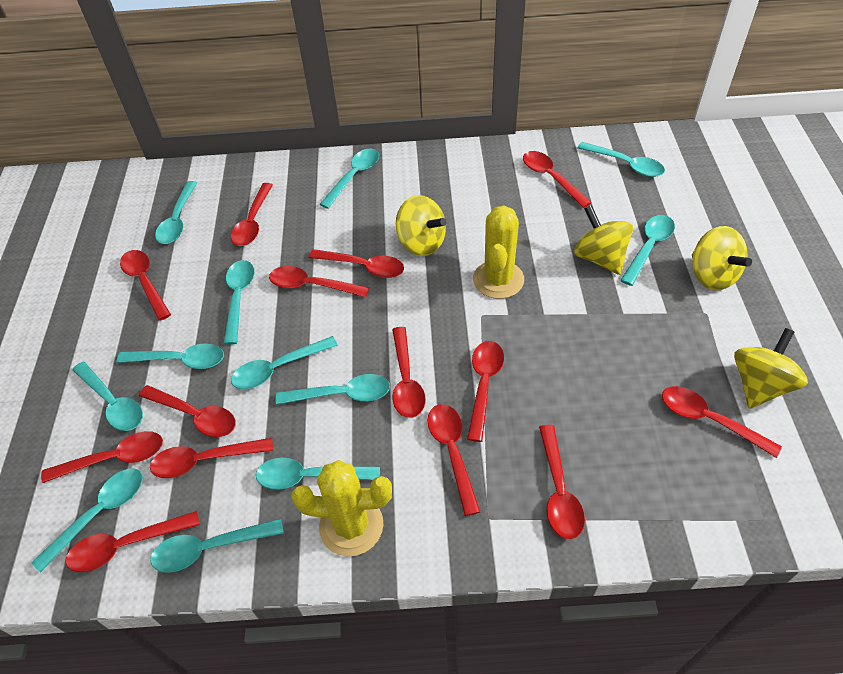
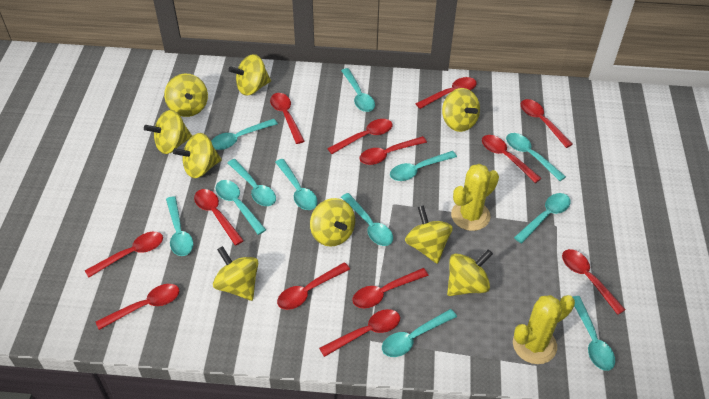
red spoon: 14 -> 13
yellow spinning top: 4 -> 9

